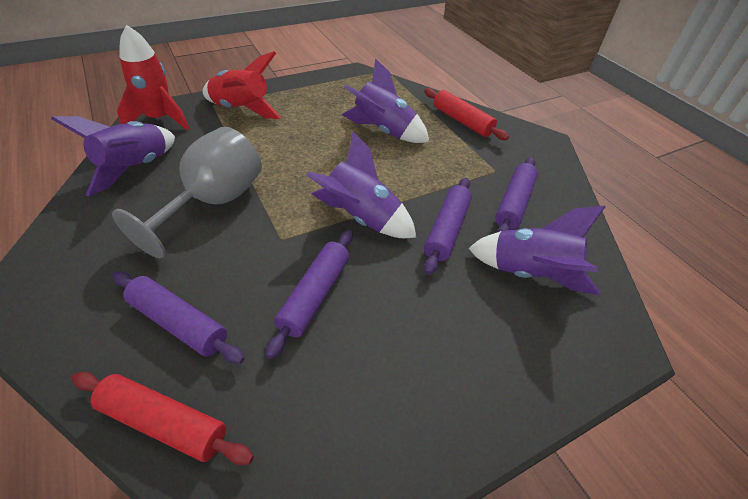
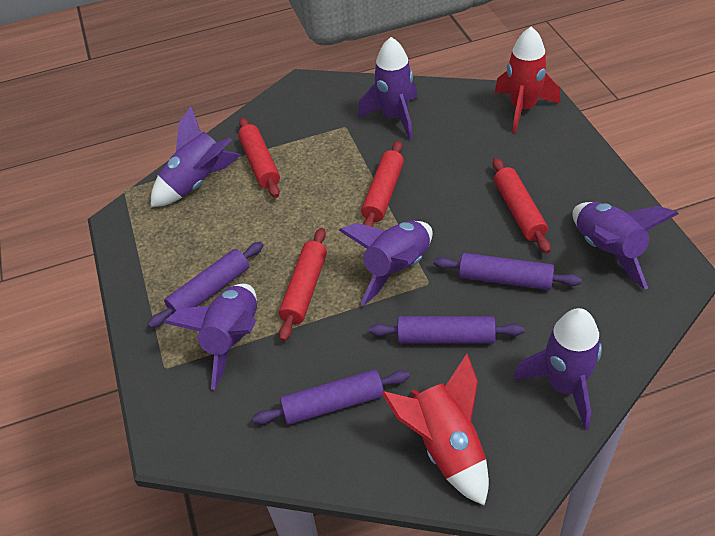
grey goblet: 1 -> 0
purple rocket: 4 -> 6
red rolling pin: 2 -> 4

